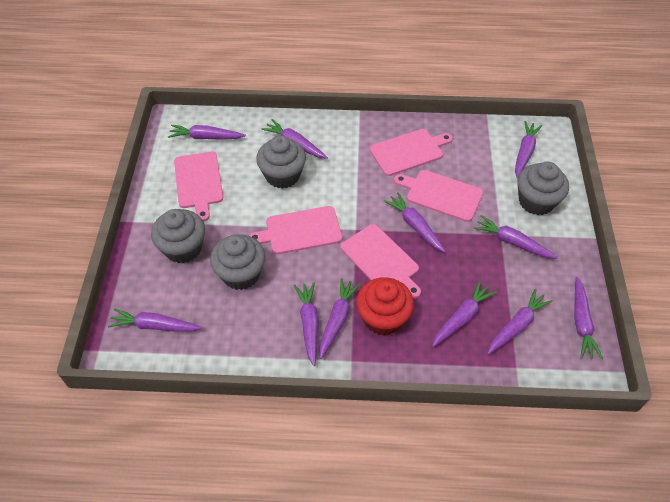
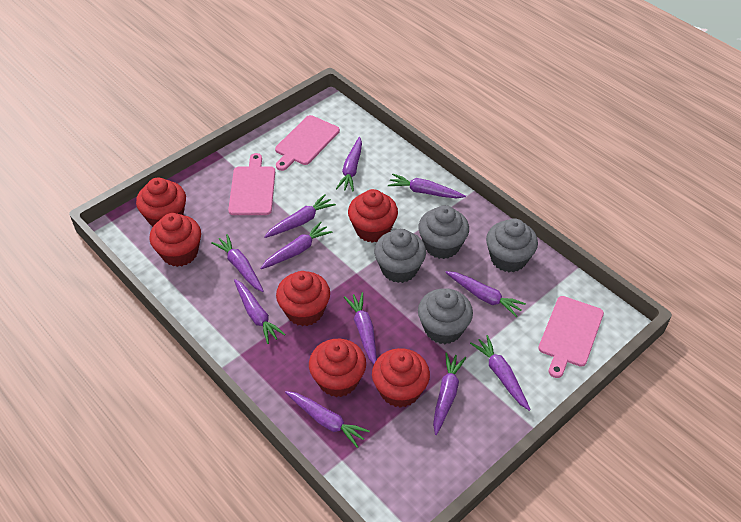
pink cutting board: 5 -> 3
red cupcake: 1 -> 6

